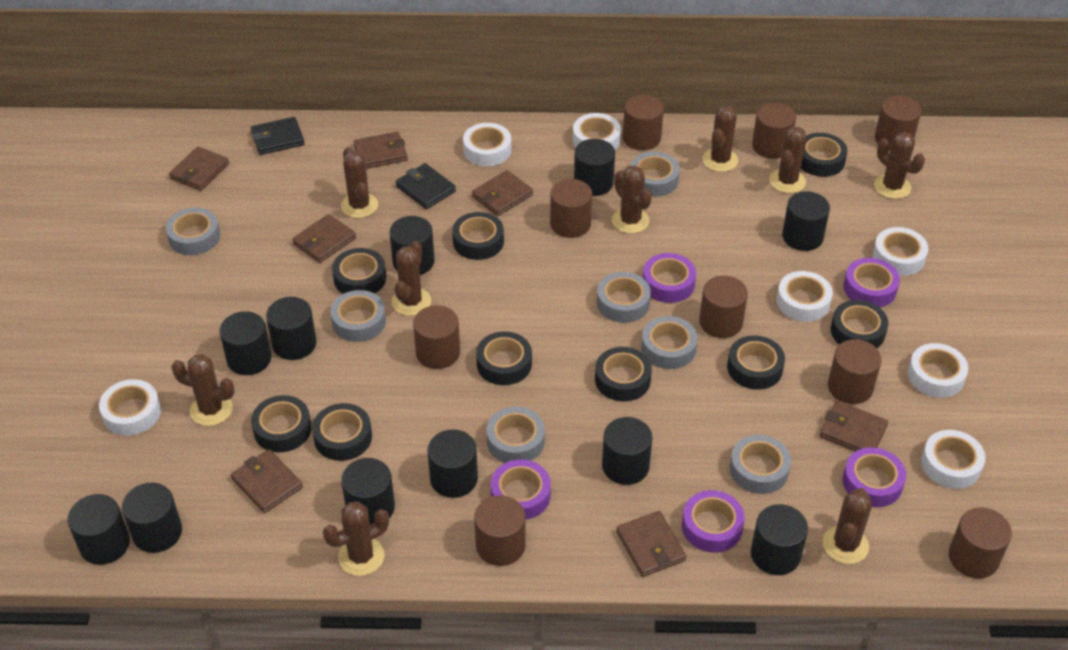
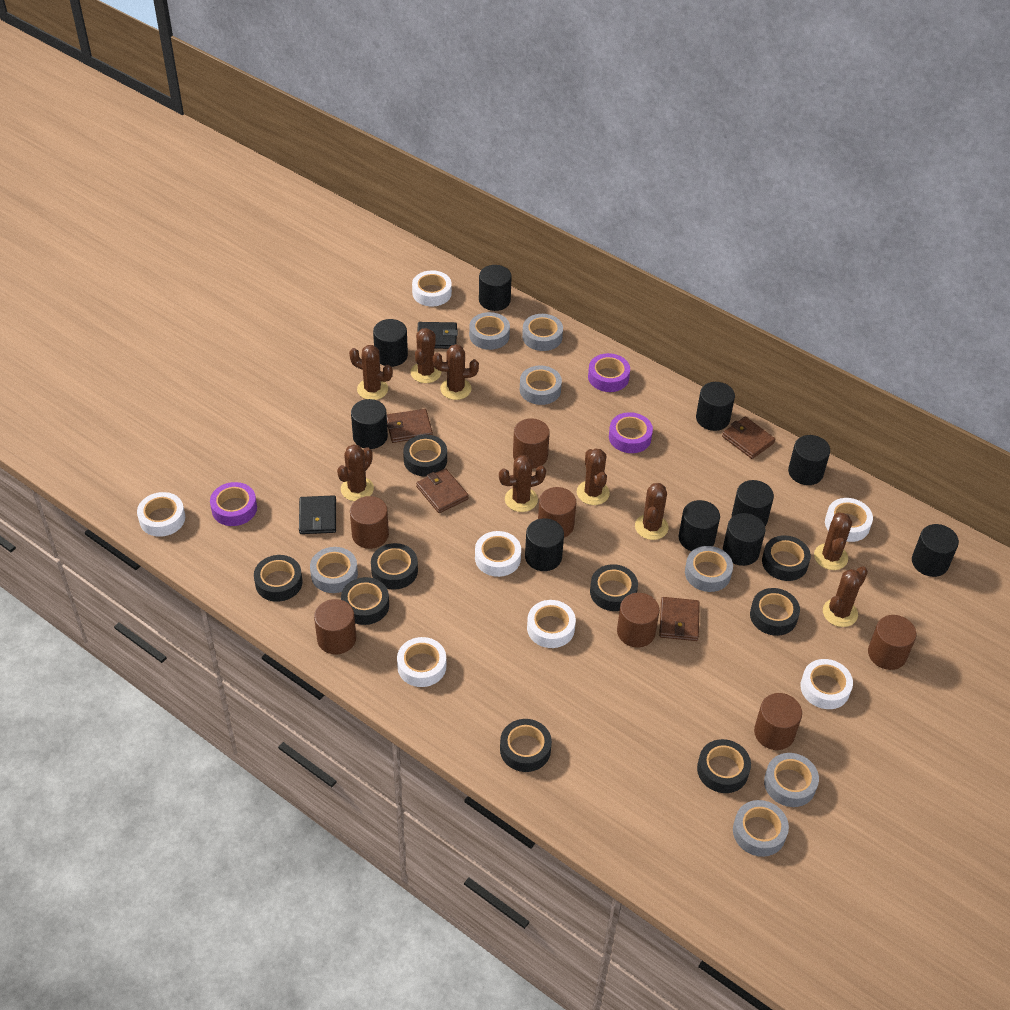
black cylinder: 11 -> 10
brown cylinder: 9 -> 7
brown wallet: 7 -> 4
purple tape: 5 -> 3

